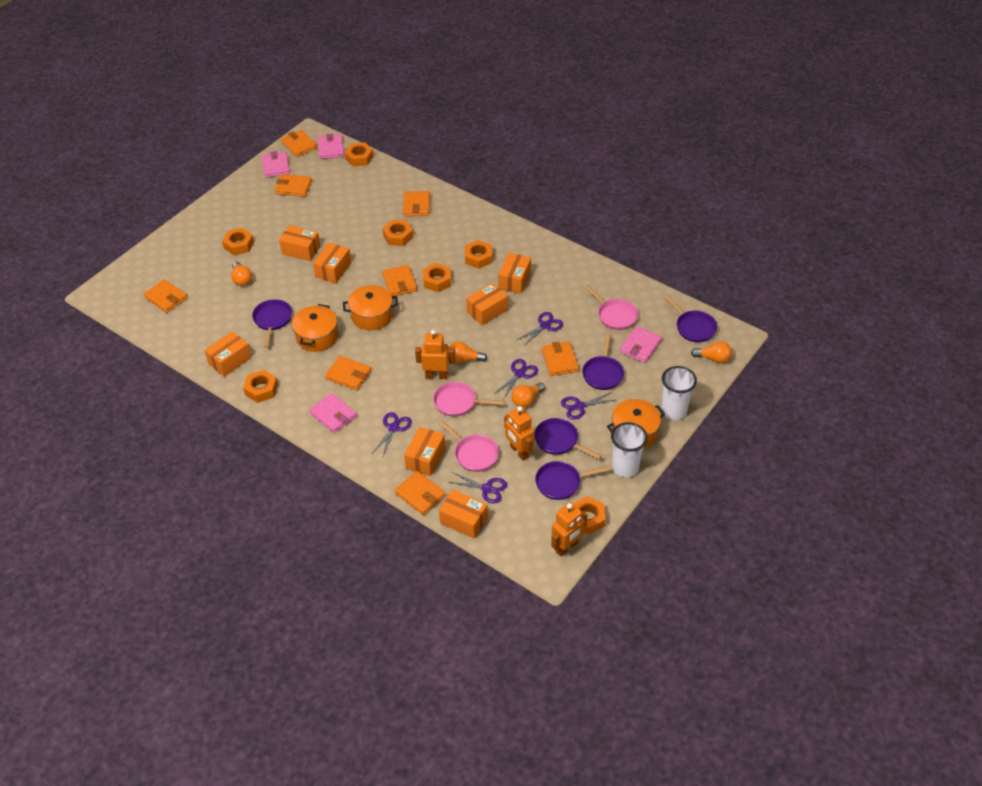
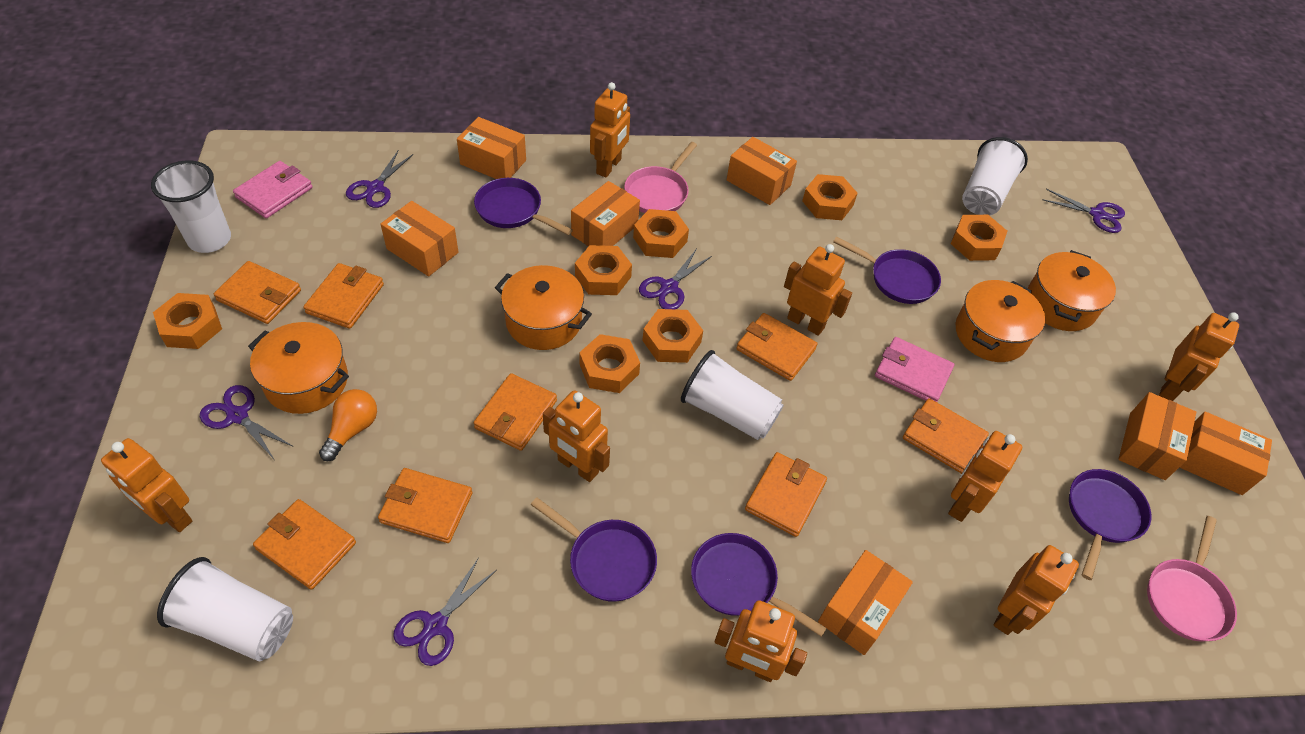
orange light bulb: 4 -> 1
orange pot: 3 -> 4
orange robot: 3 -> 8
pink pan: 3 -> 2
pink wallet: 4 -> 2
white cup: 2 -> 4

